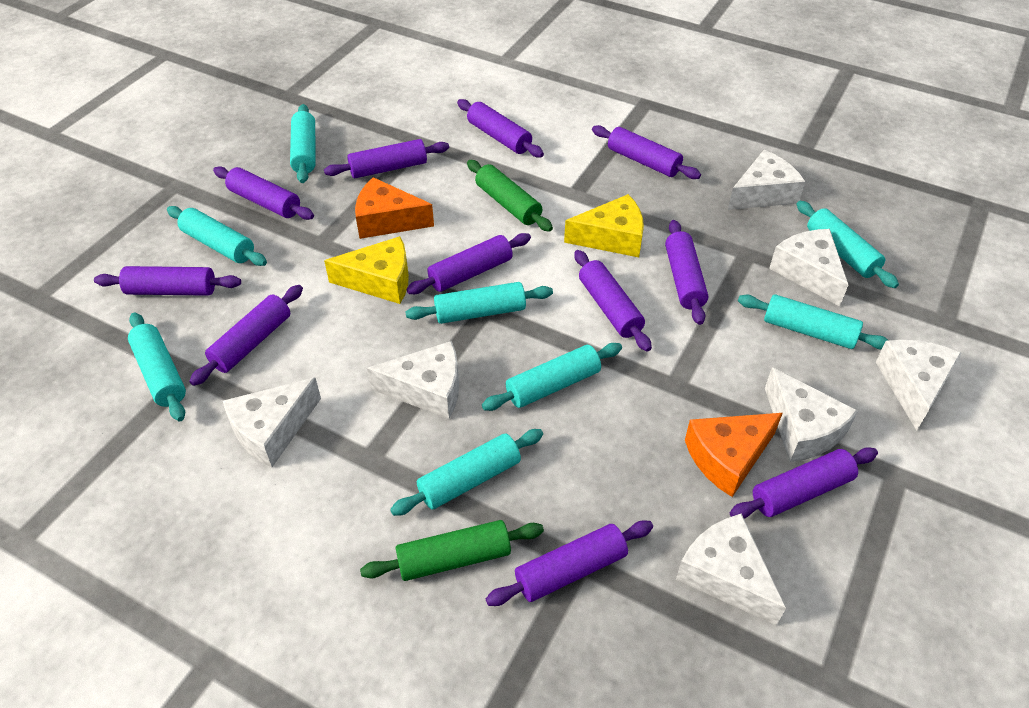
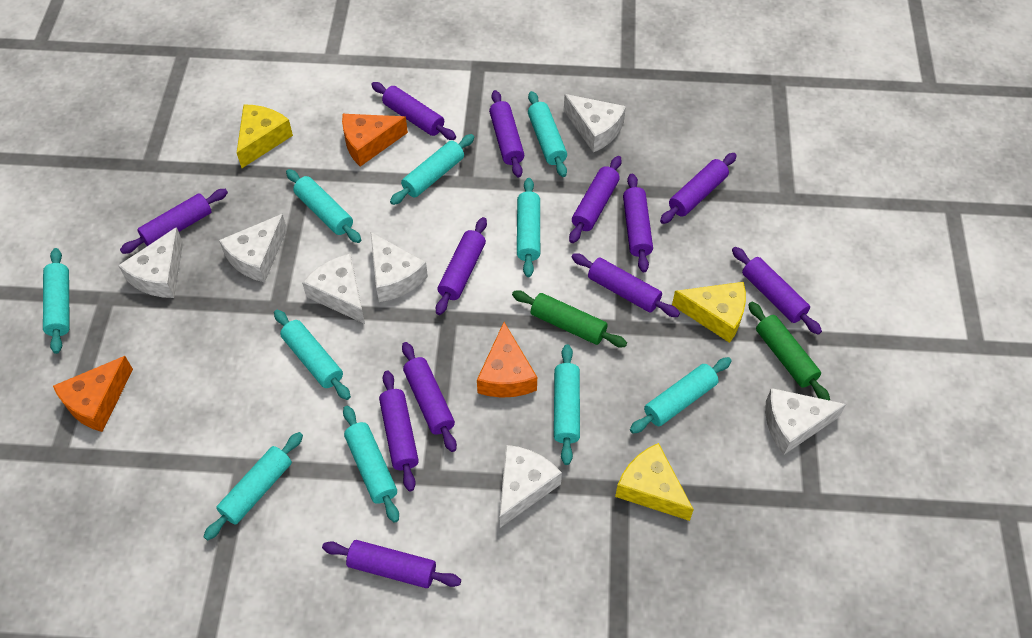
orange cheese: 2 -> 3
purple rolling pin: 11 -> 12
turquoise rolling pin: 8 -> 10
yellow cheese: 2 -> 3

